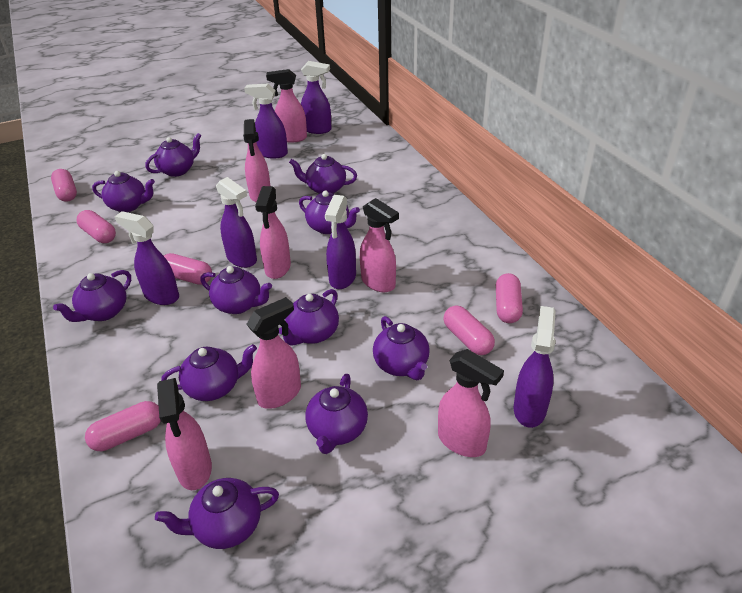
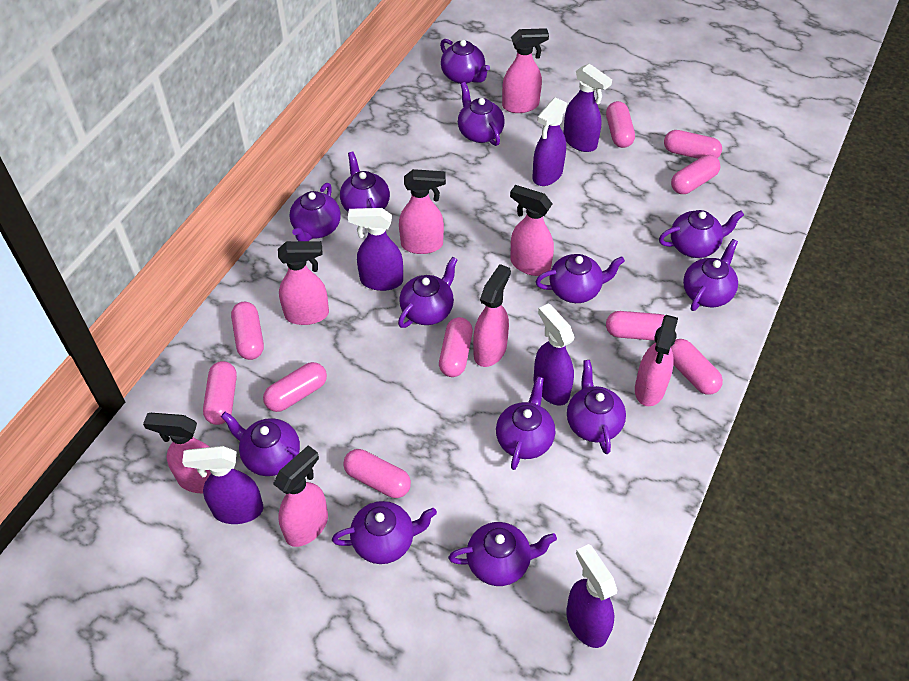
pink capsule: 6 -> 10
pink spray bottle: 7 -> 8
purple teapot: 11 -> 13

